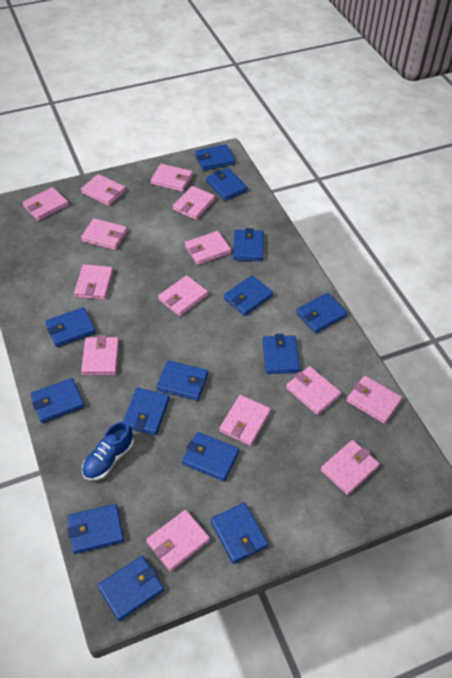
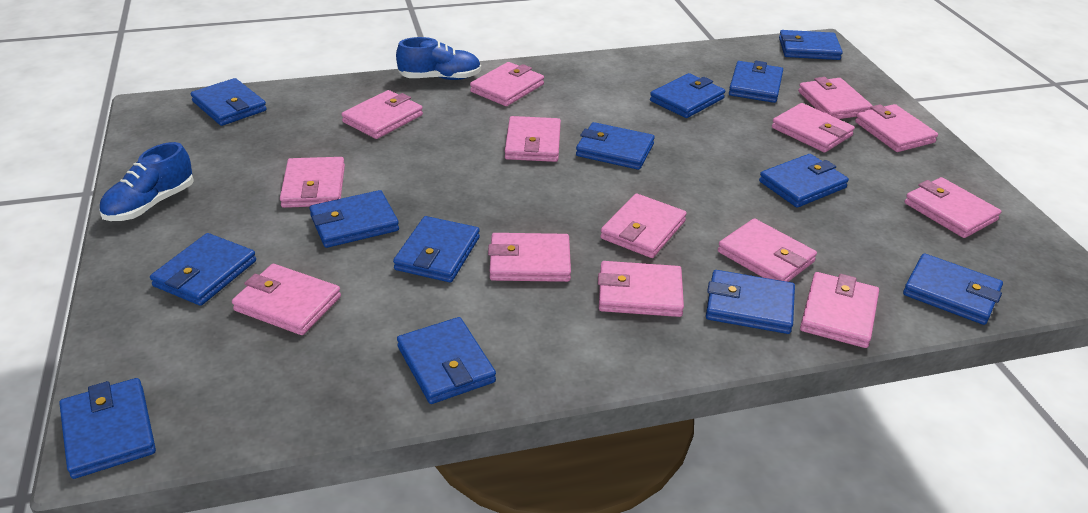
blue shoe: 1 -> 2
blue wallet: 14 -> 13

